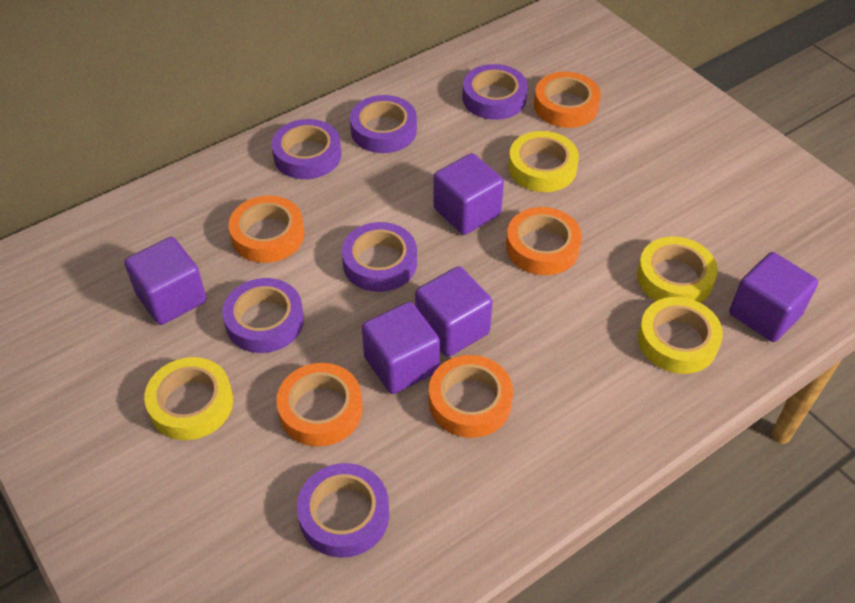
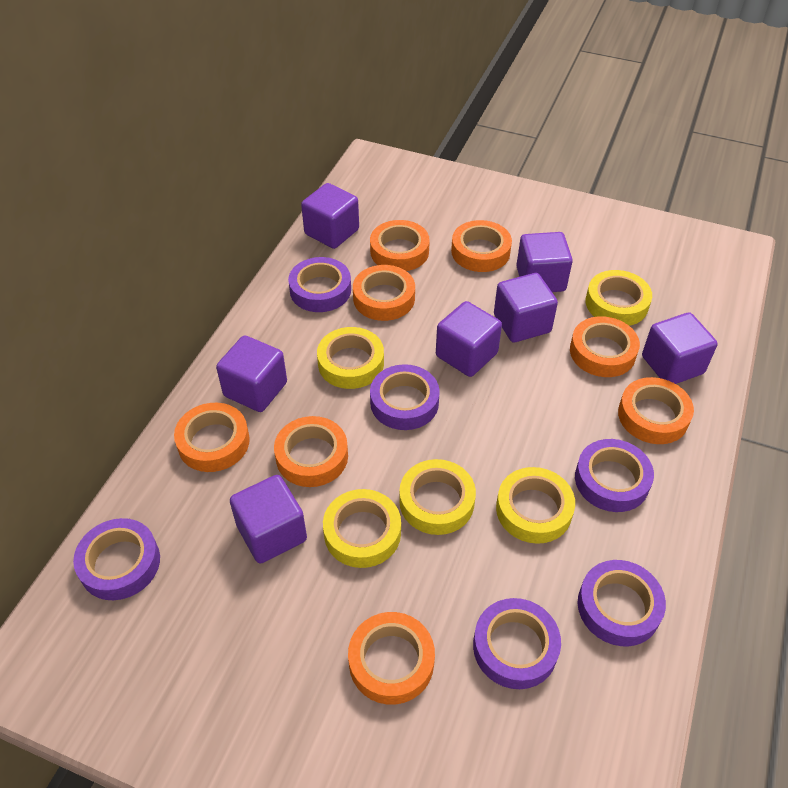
orange tape: 5 -> 8
purple cube: 5 -> 7
yellow tape: 4 -> 5

